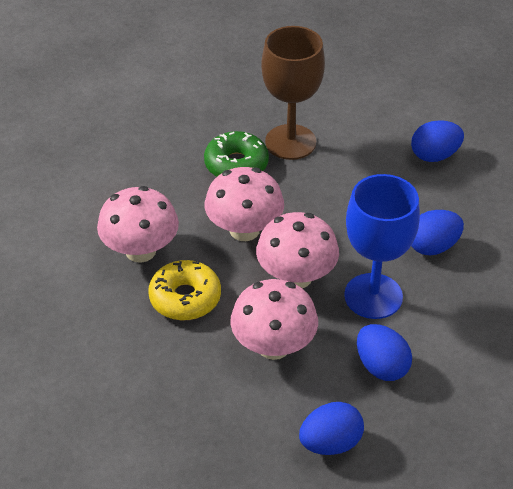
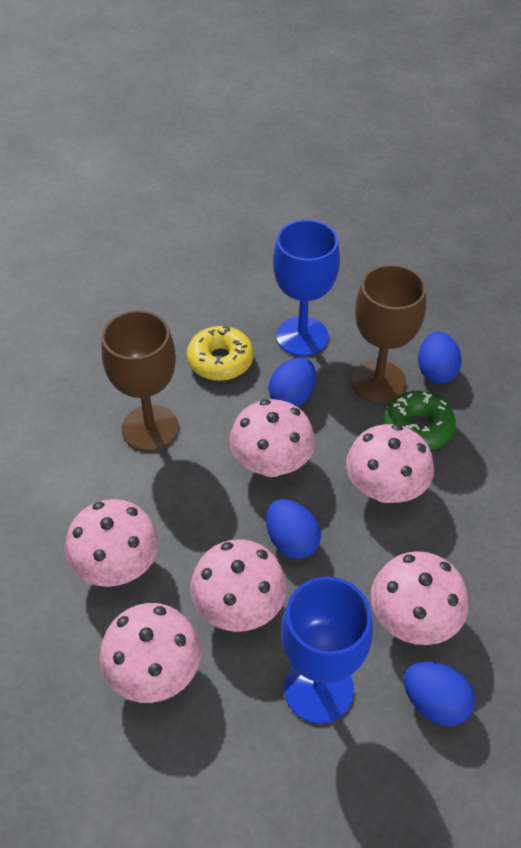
blue goblet: 1 -> 2
brown goblet: 1 -> 2
pink mushroom: 4 -> 6

